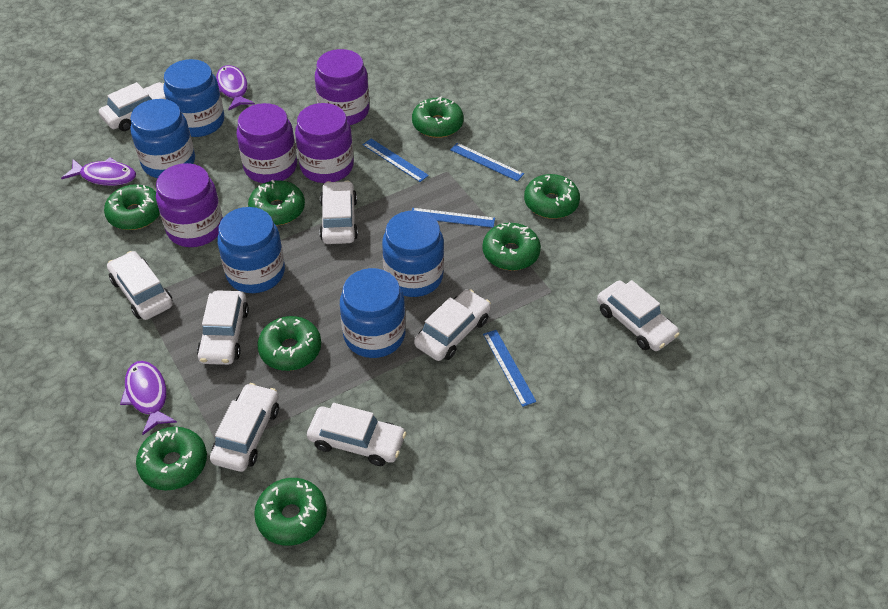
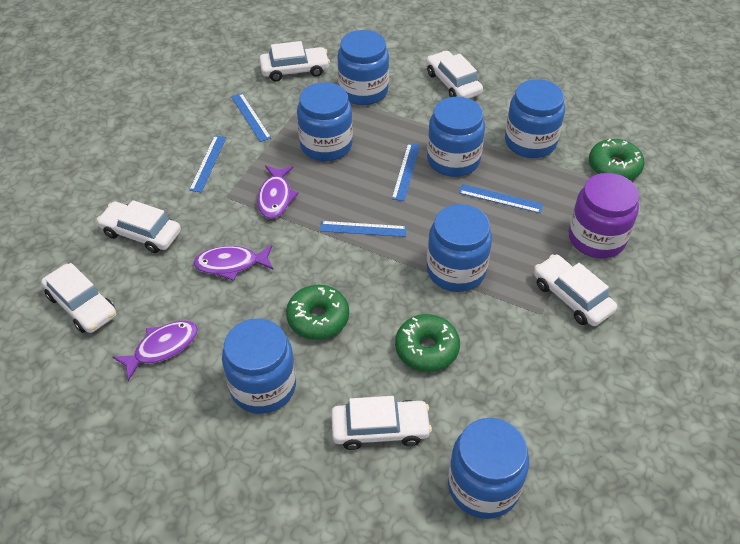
blue jar: 5 -> 7
blue ruler: 4 -> 5
green donut: 8 -> 3
purple jar: 4 -> 1
white car: 8 -> 6

